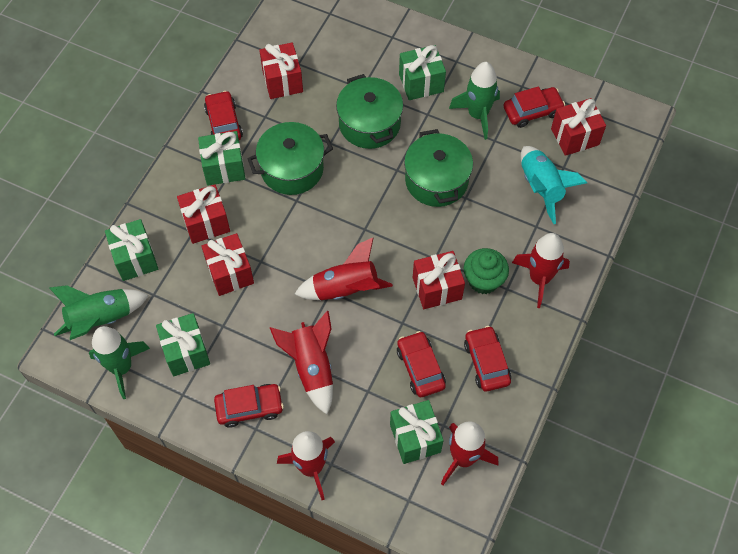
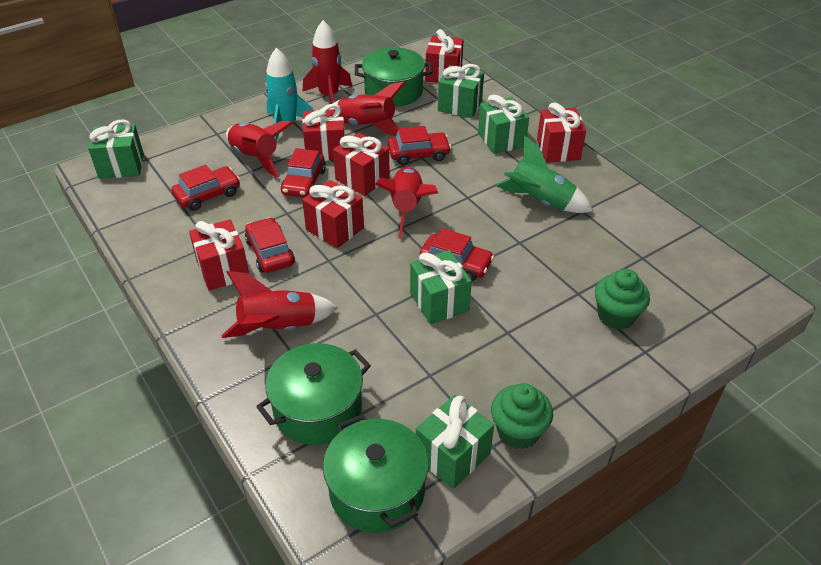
green cupcake: 1 -> 2
green rocket: 3 -> 1
red gift: 5 -> 6

